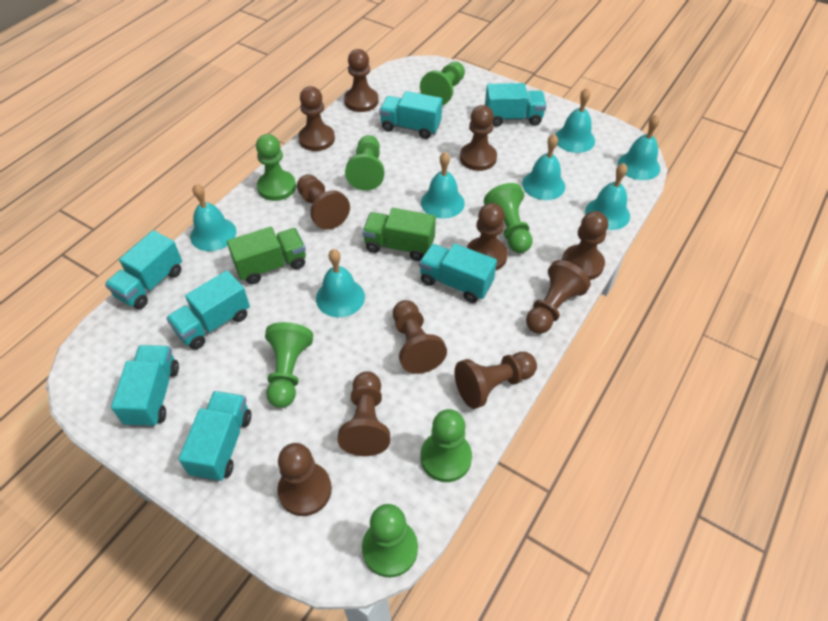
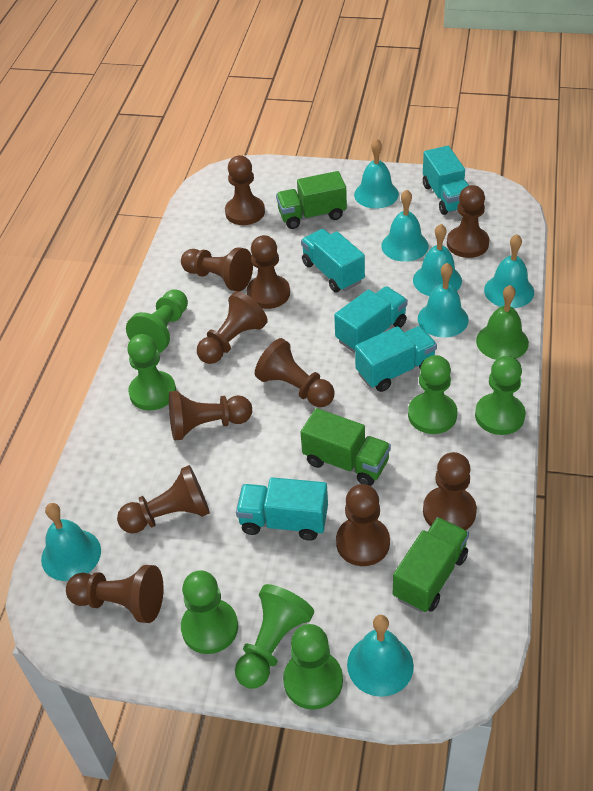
green bell: 0 -> 1
green truck: 2 -> 3
turquoise truck: 7 -> 5

